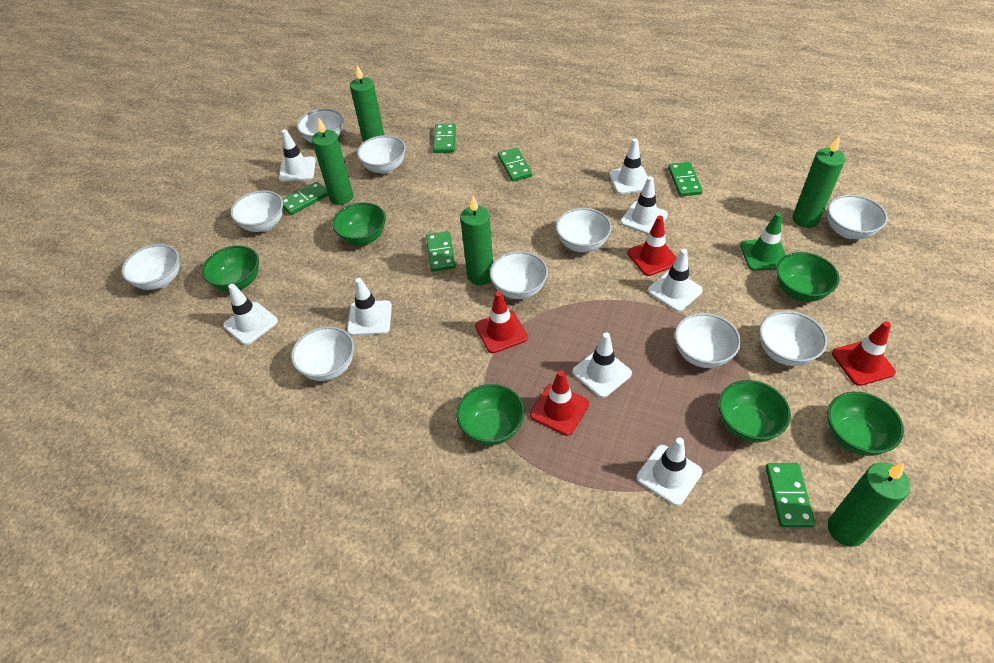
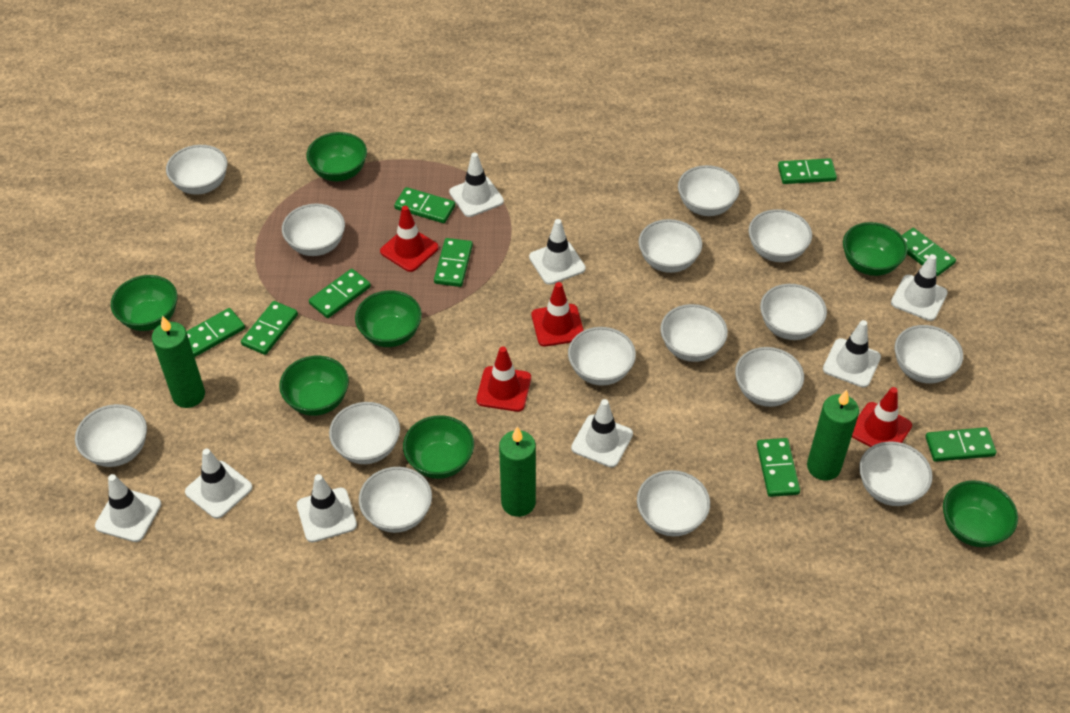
green bowl: 6 -> 7
green candle: 5 -> 3
green domino: 6 -> 9
green traffic cone: 1 -> 0
white bowl: 10 -> 15

